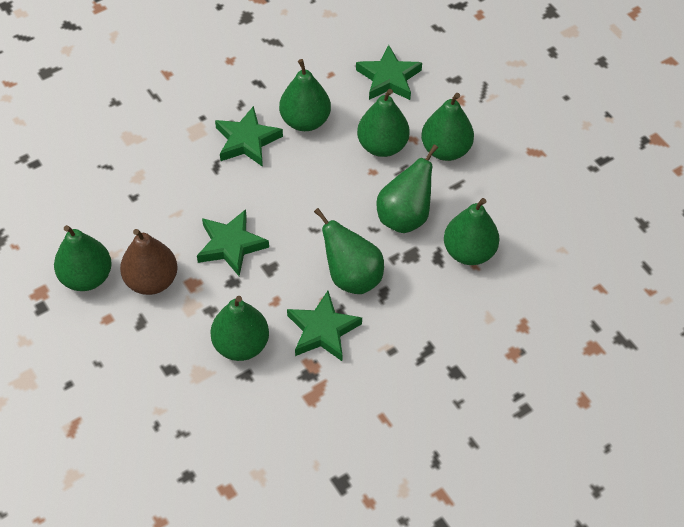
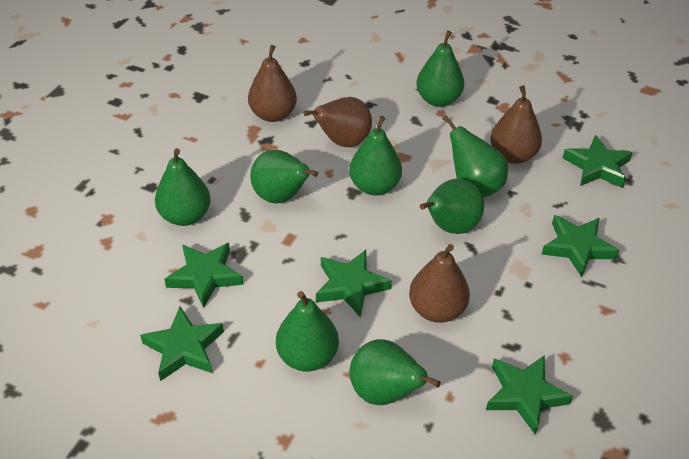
brown pear: 1 -> 4
green star: 4 -> 6

